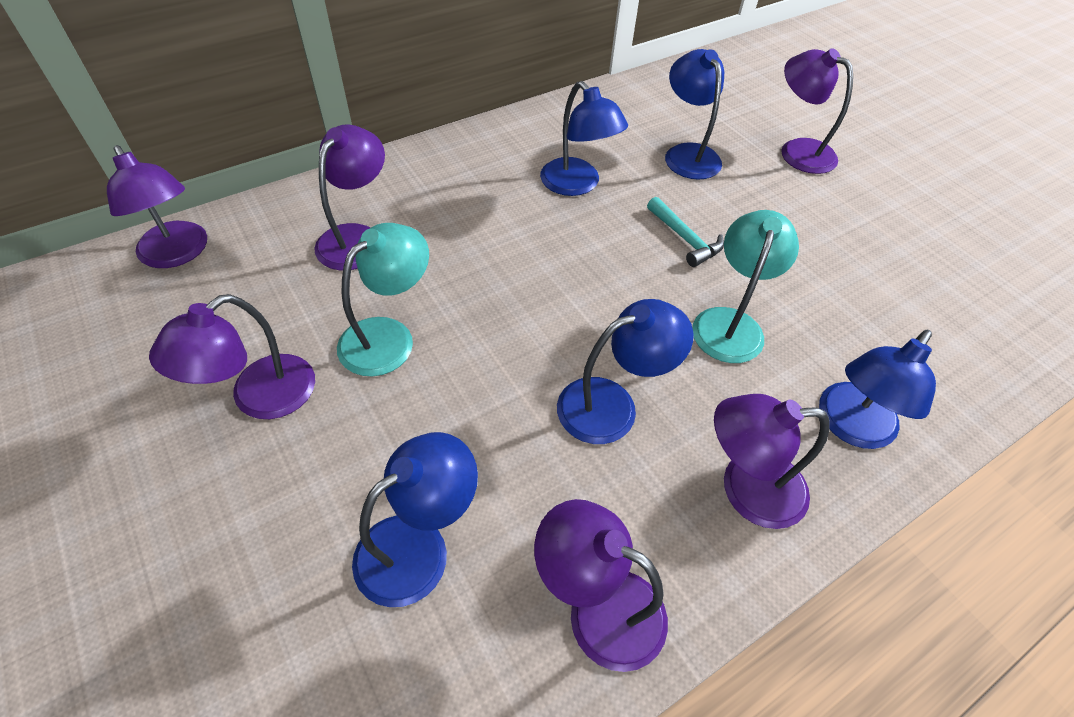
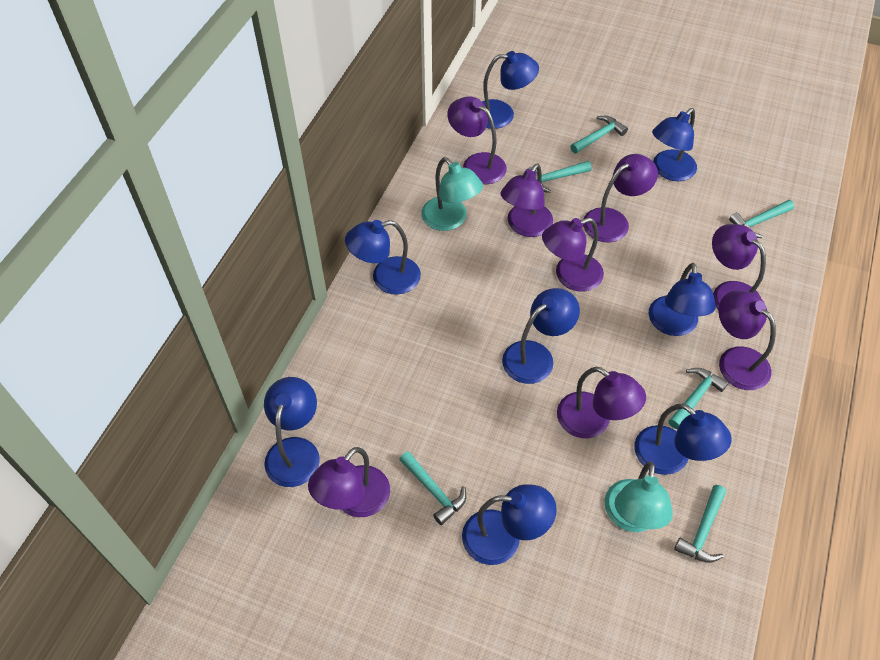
blue lamp: 5 -> 8
purple lamp: 6 -> 8
turquoise hammer: 1 -> 6

